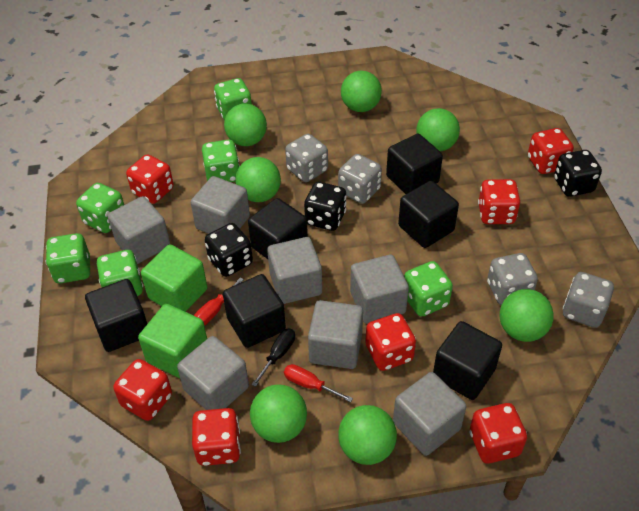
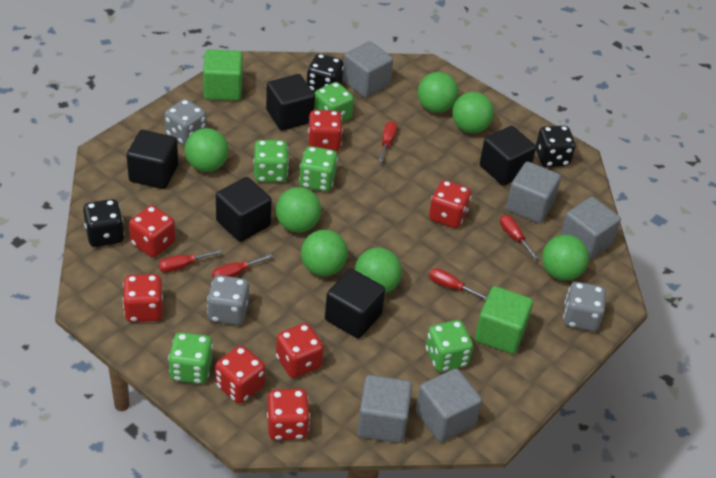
black cube: 6 -> 5
black screwdriver: 1 -> 0
green dice: 6 -> 5
grey cube: 7 -> 5
grey dice: 4 -> 3
red screwdriver: 2 -> 5

